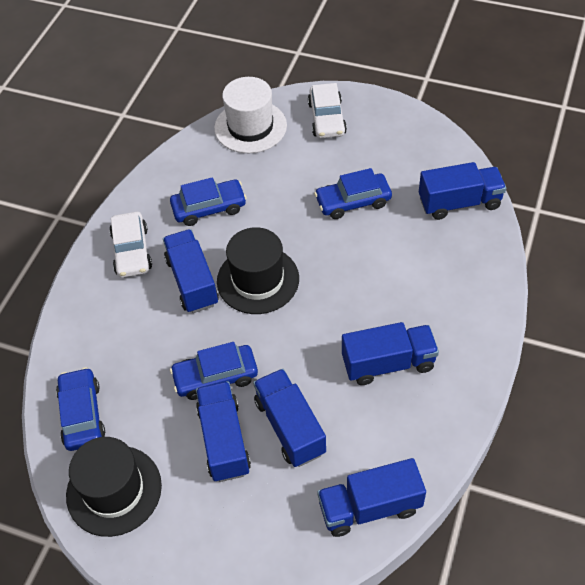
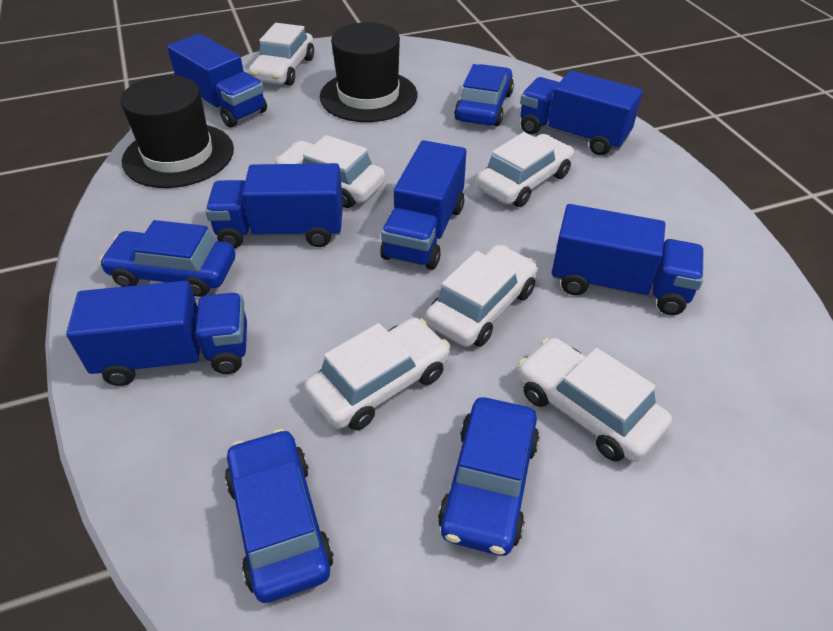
white car: 2 -> 6
white hat: 1 -> 0

